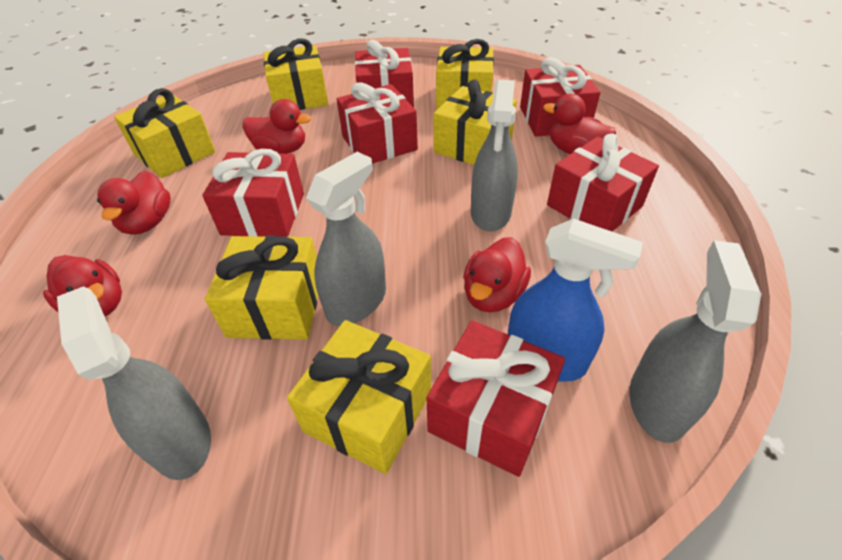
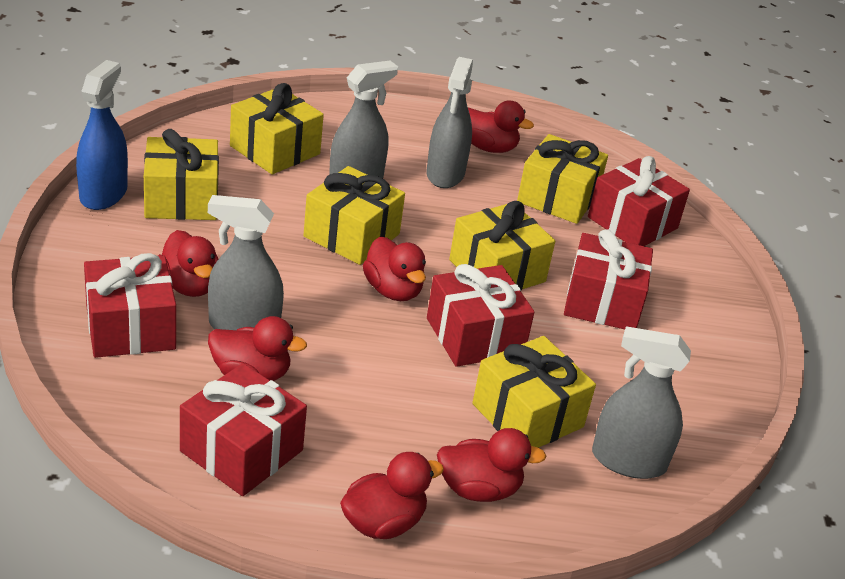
red duck: 5 -> 6
red gift: 6 -> 5

